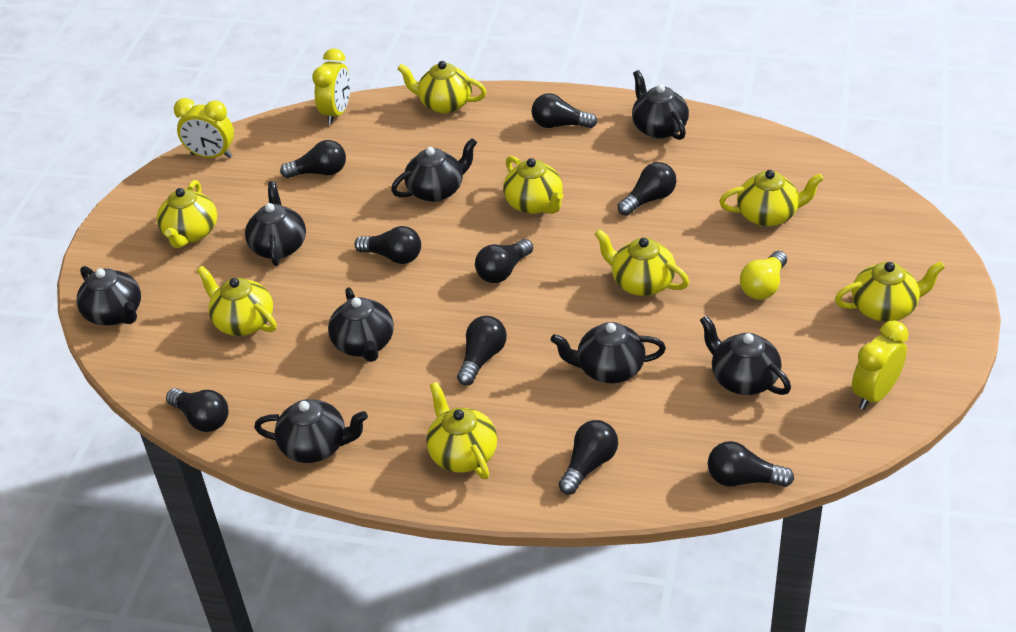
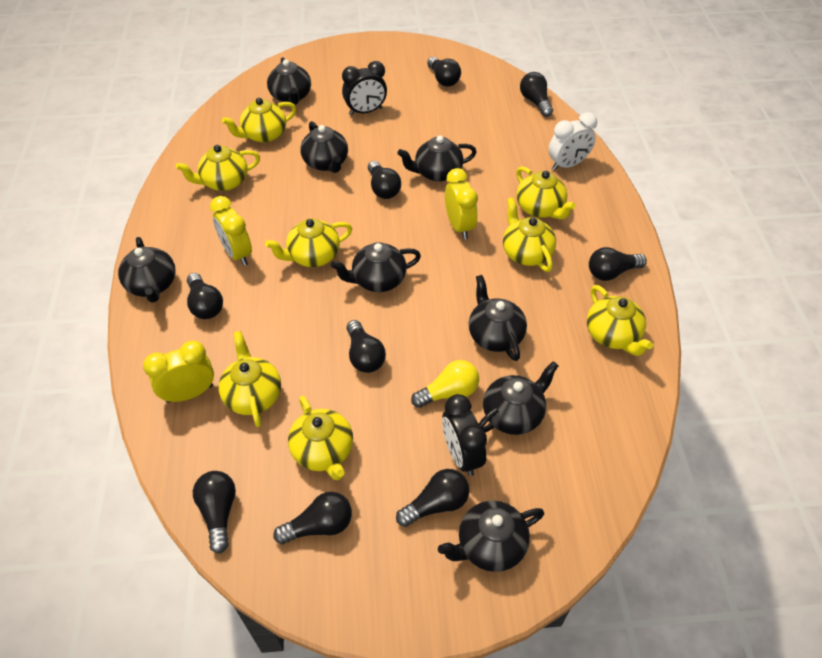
black clock: 0 -> 2
white clock: 0 -> 1

